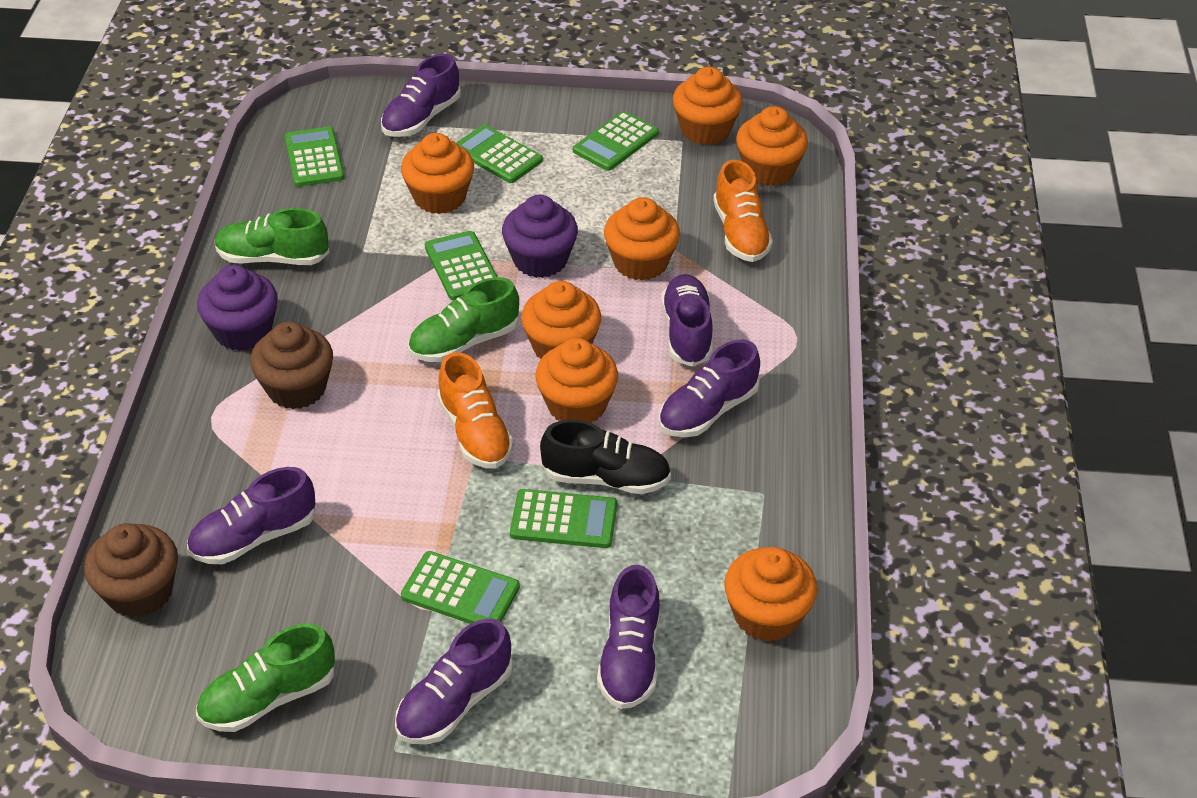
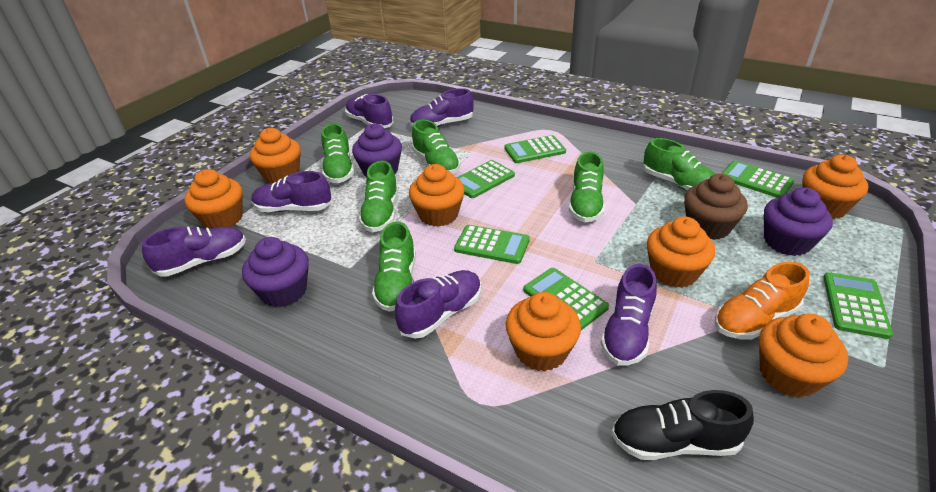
brown cupcake: 2 -> 1
green shoe: 3 -> 6
orange shoe: 2 -> 1
purple cupcake: 2 -> 3

